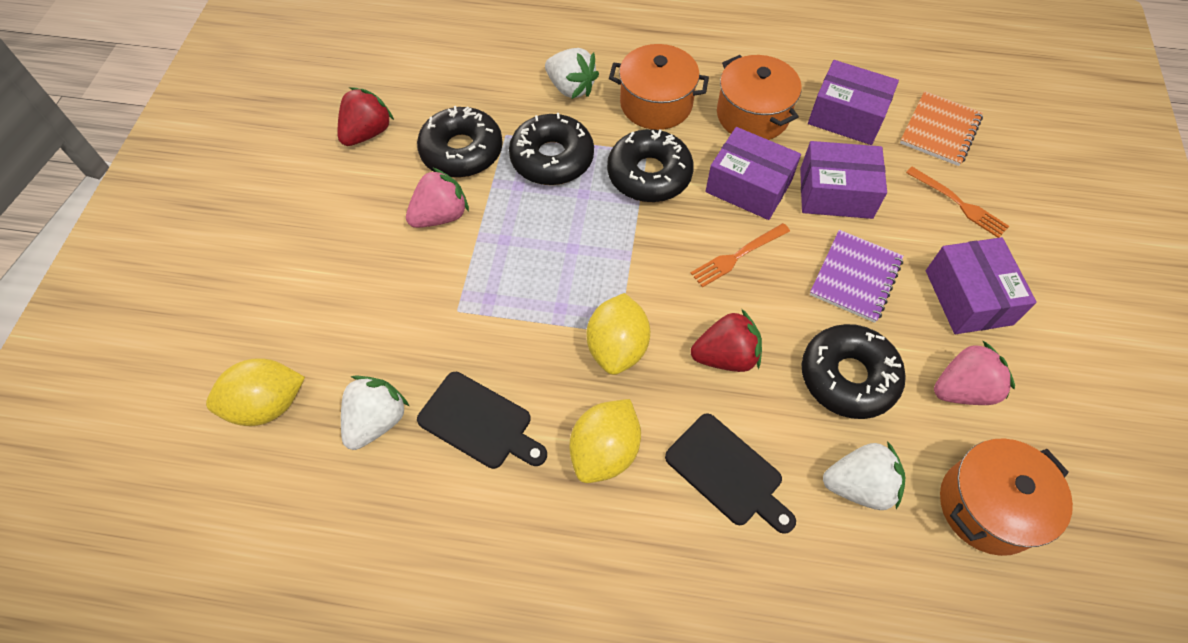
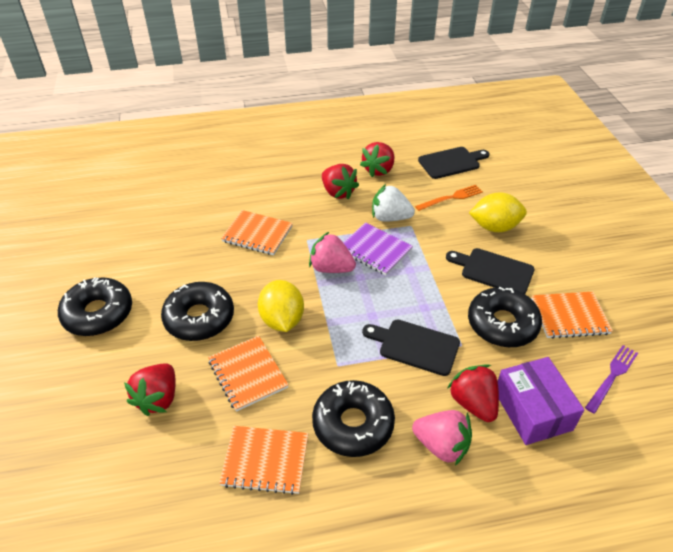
black cutting board: 2 -> 3
orange fork: 2 -> 1
orange notebook: 1 -> 4
orange pot: 3 -> 0
purple box: 4 -> 1
purple fork: 0 -> 1
red strawberry: 2 -> 4
white strawberry: 3 -> 1
yellow lemon: 3 -> 2

